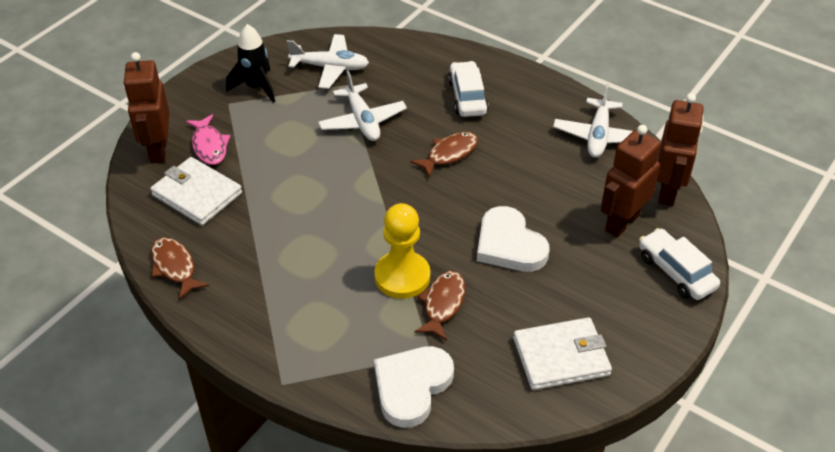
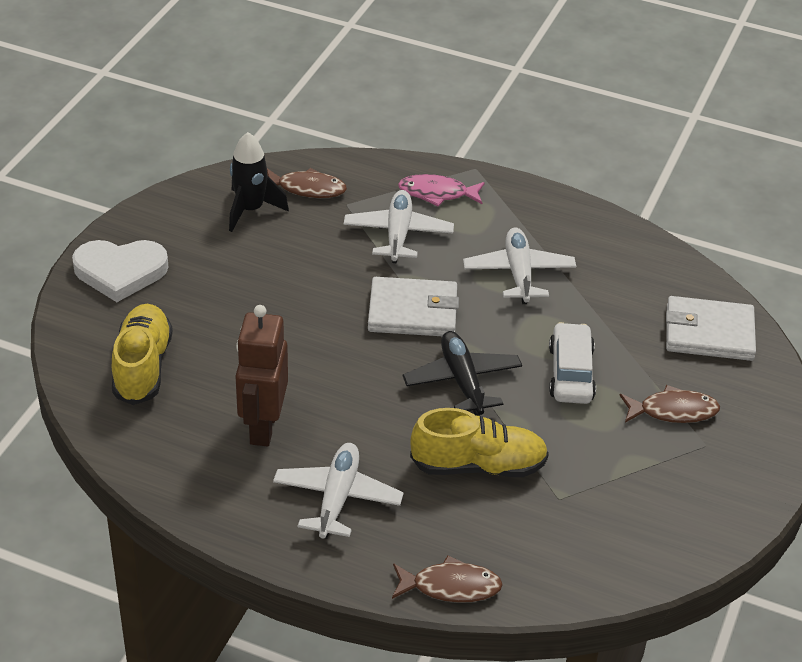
black plane: 0 -> 1
brown robot: 3 -> 1
white car: 2 -> 1
white heart: 2 -> 1
yellow pawn: 1 -> 0
yellow shoe: 0 -> 2

